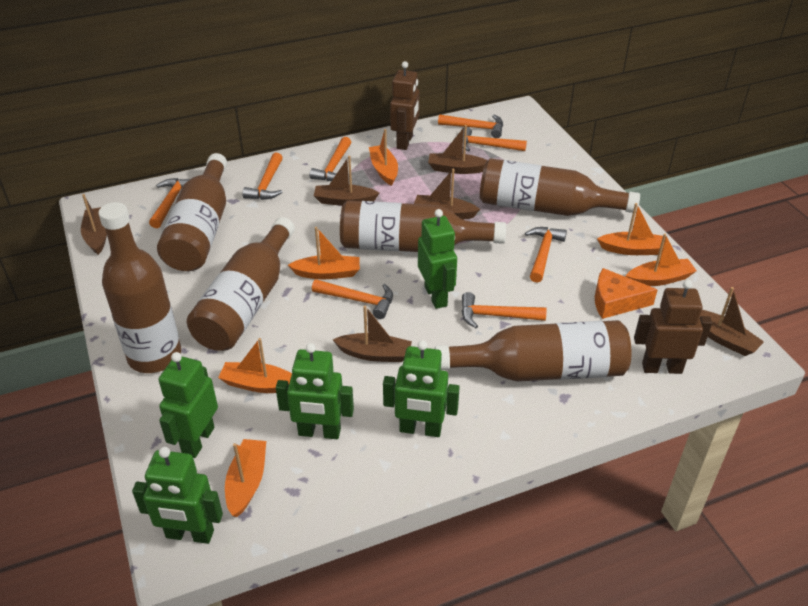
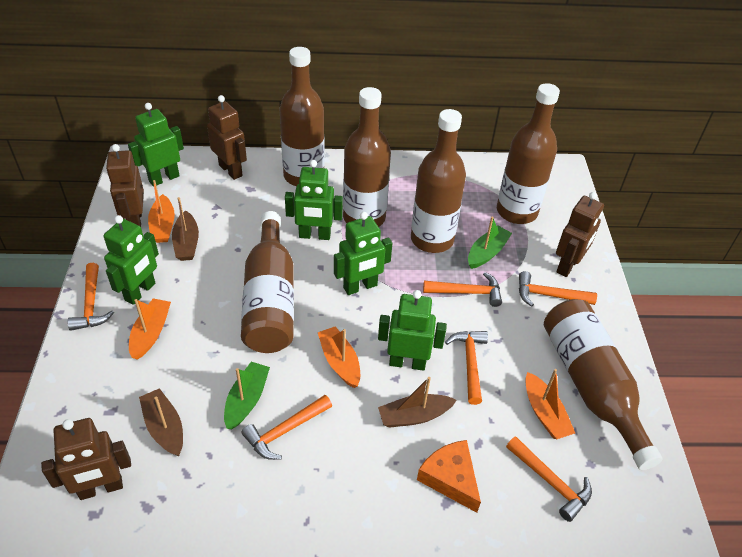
brown boat: 6 -> 3
brown robot: 2 -> 4
green boat: 0 -> 2
orange boat: 6 -> 4
orange hammer: 8 -> 6

